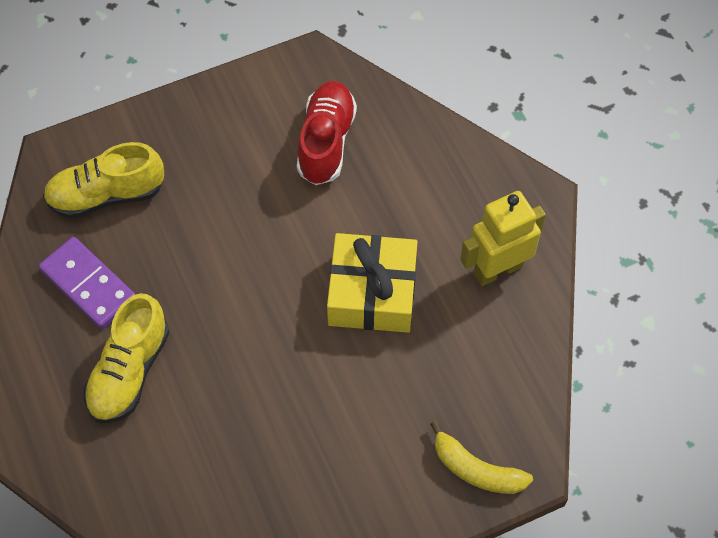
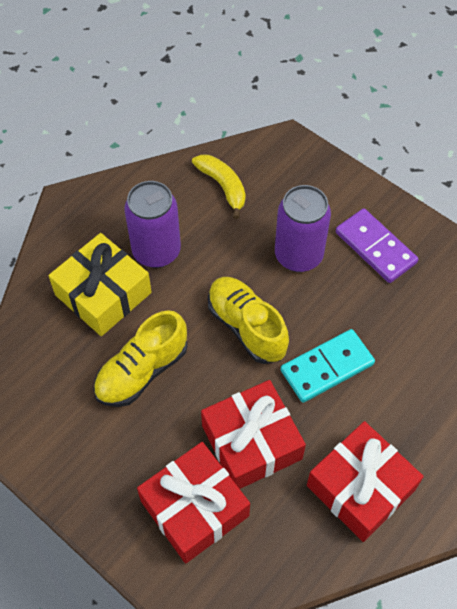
purple can: 0 -> 2
red gift: 0 -> 3
red shoe: 1 -> 0
turquoise domino: 0 -> 1
yellow robot: 1 -> 0

